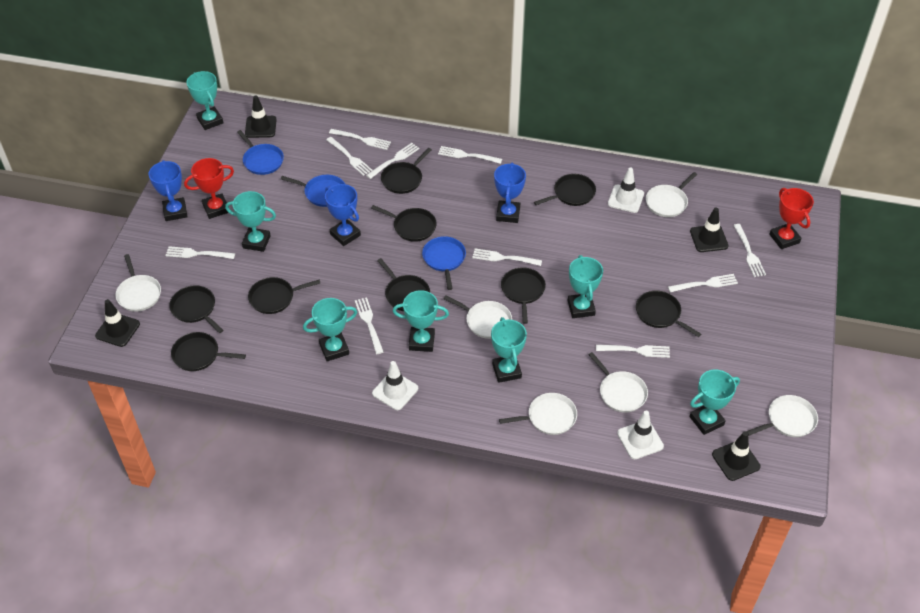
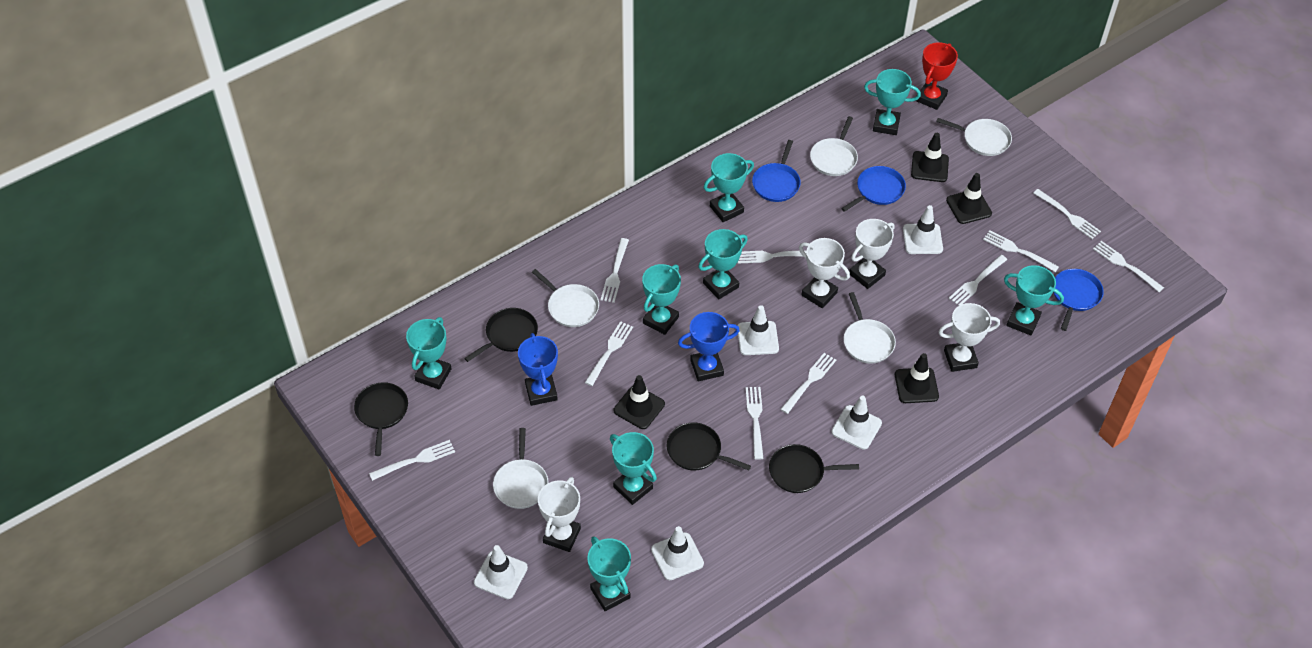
black pan: 9 -> 4
blue trophy: 3 -> 2
red trophy: 2 -> 1
turquoise trophy: 7 -> 8
white pan: 6 -> 5
white traffic cone: 3 -> 5
white trophy: 0 -> 4

